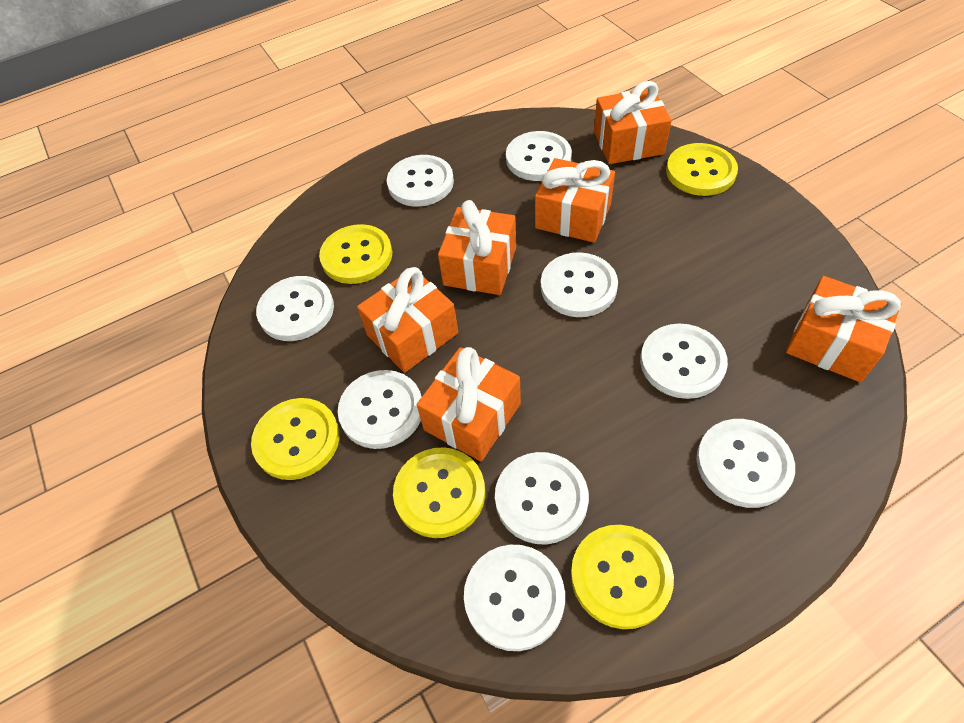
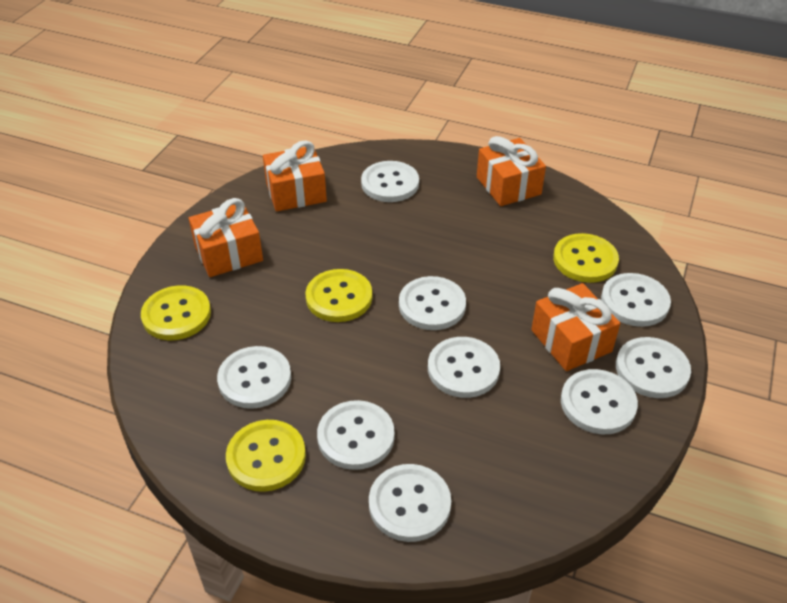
orange gift: 6 -> 4
yellow button: 5 -> 4

